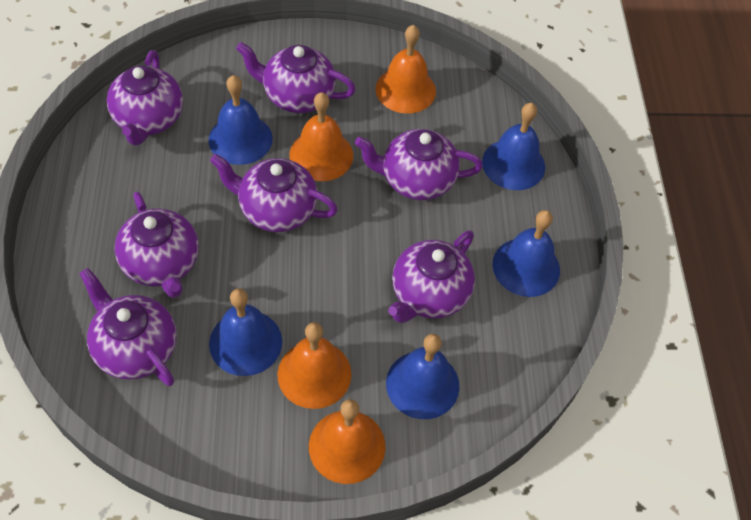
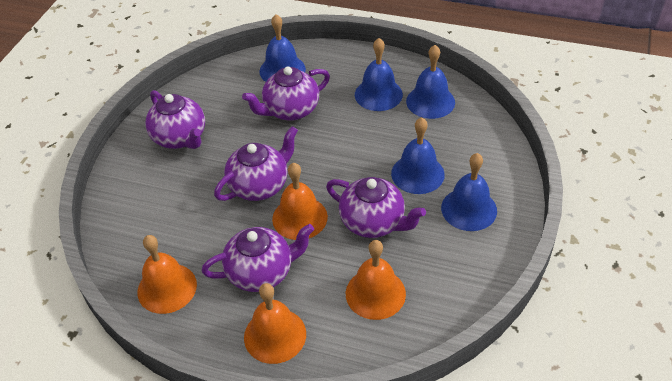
purple teapot: 7 -> 5

